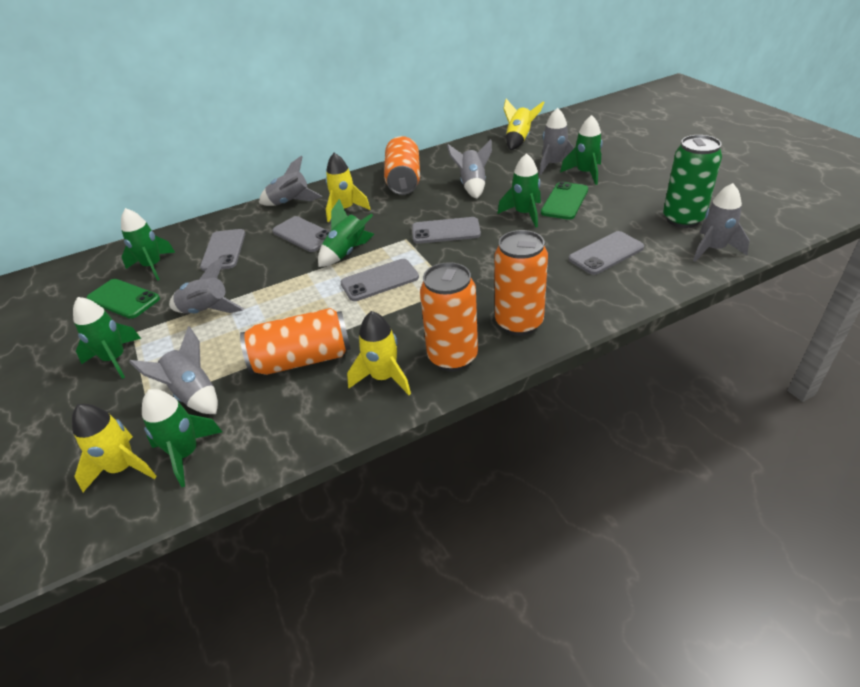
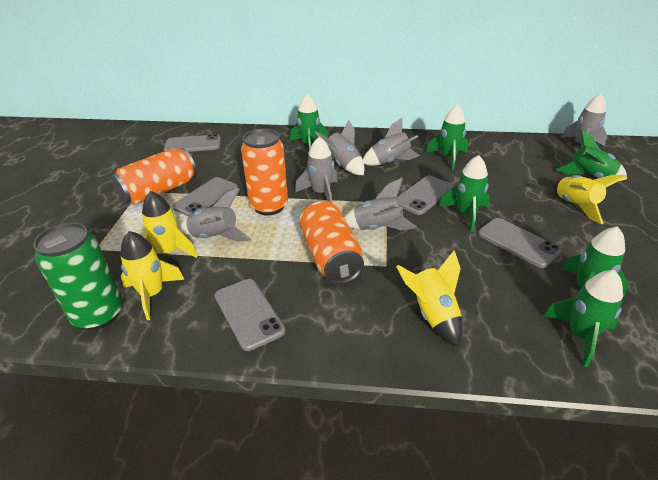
green phone: 2 -> 0
orange can: 4 -> 3

